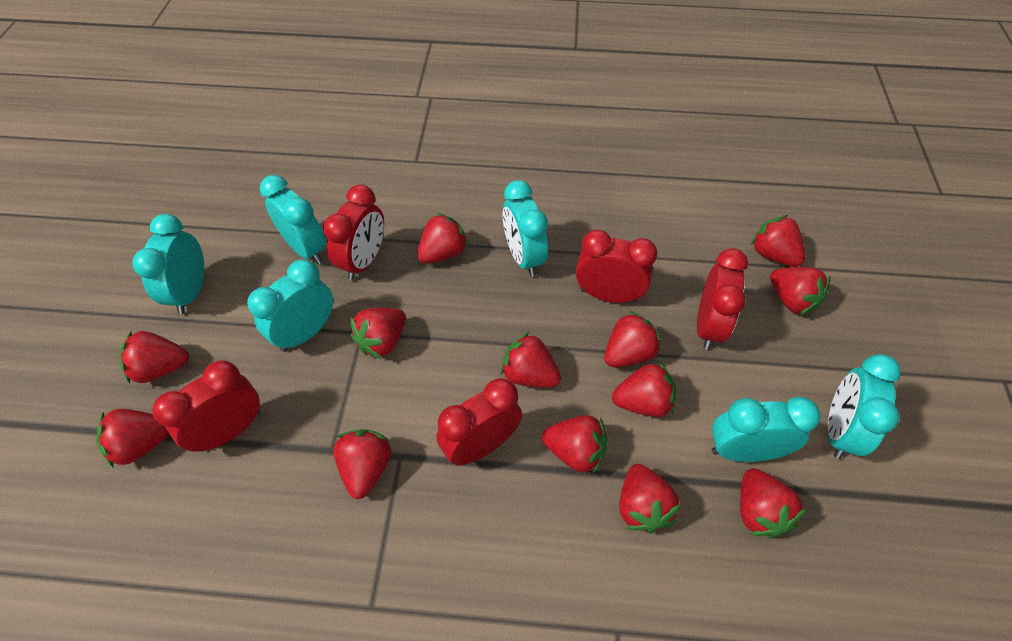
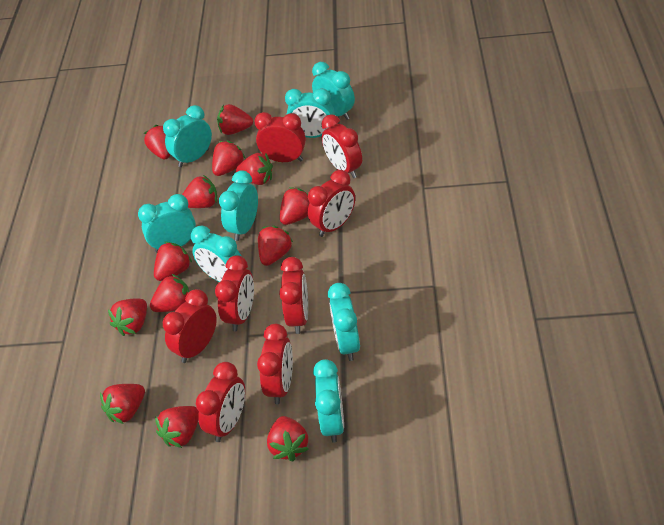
red clock: 5 -> 8
turquoise clock: 6 -> 8

